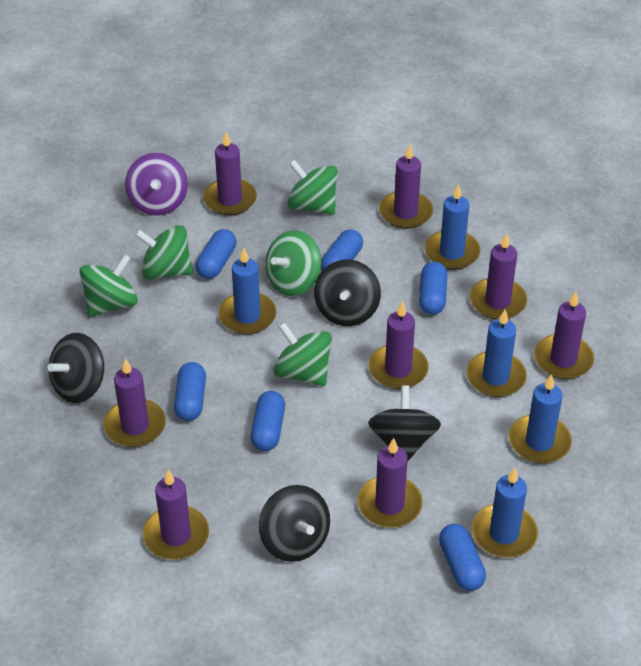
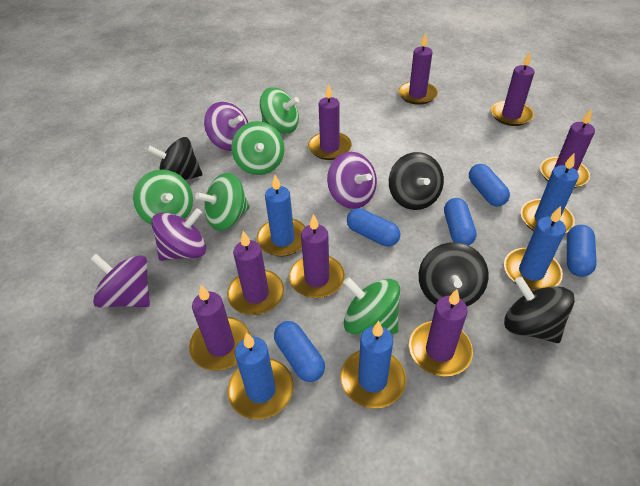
blue capsule: 6 -> 5
purple spinning top: 1 -> 4

